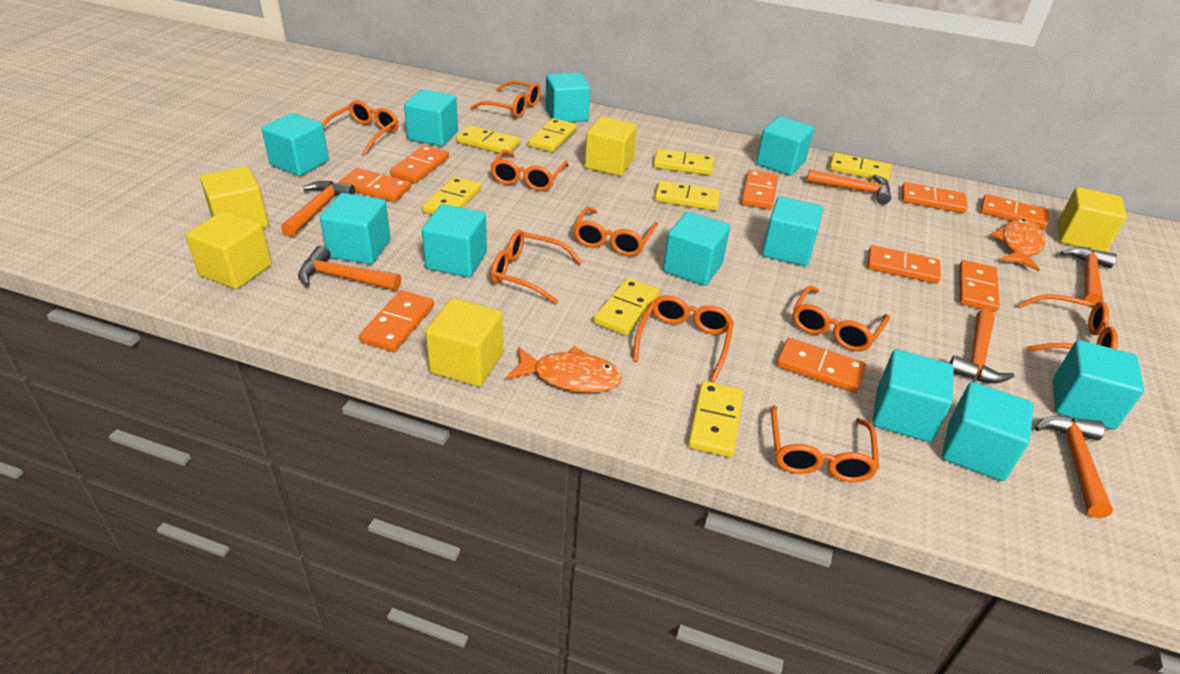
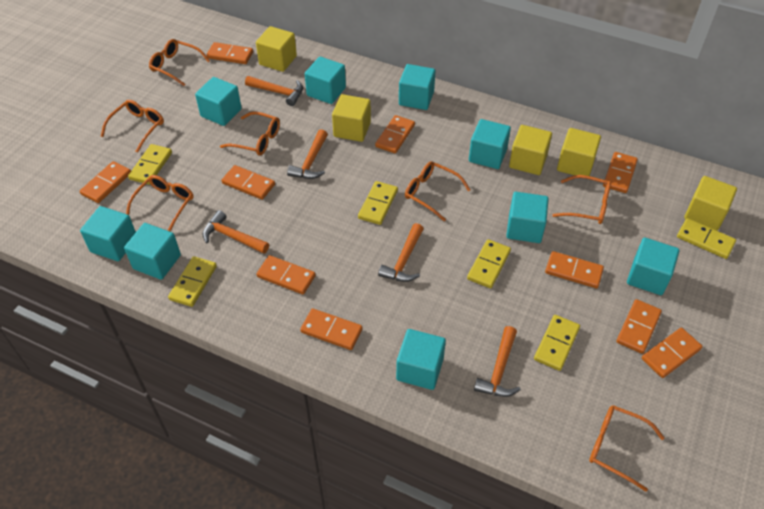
orange domino: 9 -> 10
orange fish: 2 -> 0
orange glasses: 9 -> 7
orange hammer: 6 -> 5
turquoise cube: 11 -> 9
yellow domino: 8 -> 6

